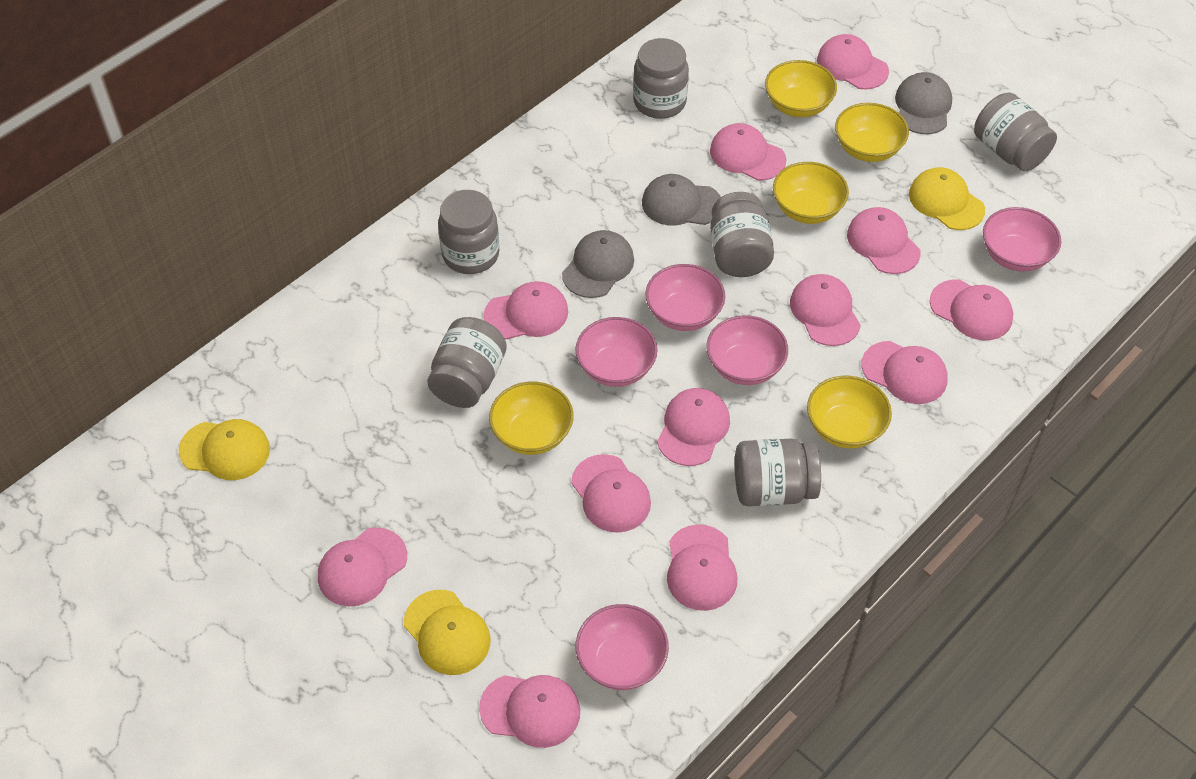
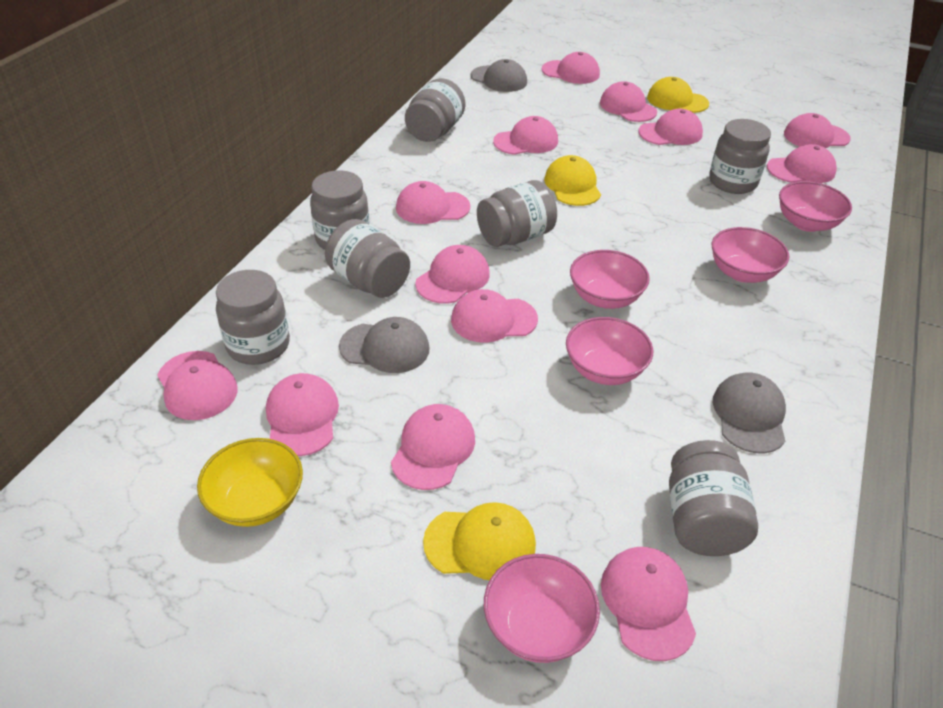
grey jar: 6 -> 7
pink cap: 12 -> 13
yellow bowl: 5 -> 1

